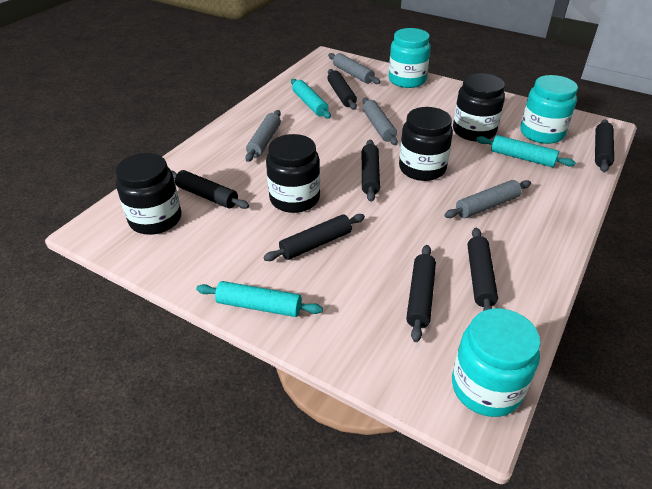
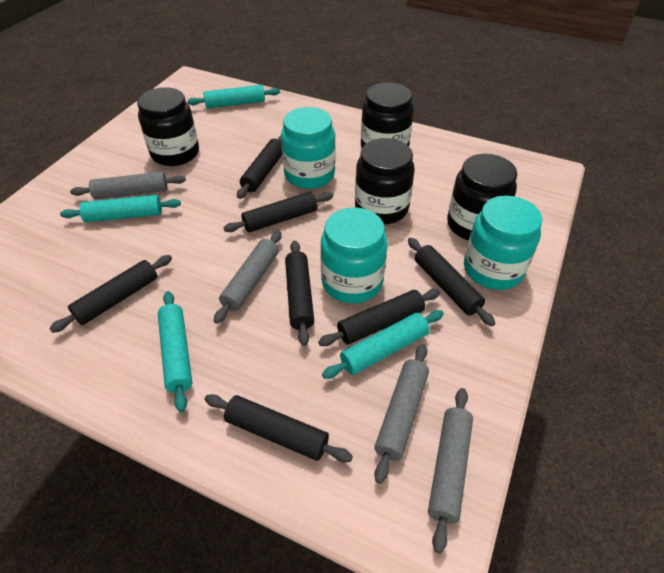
turquoise rolling pin: 3 -> 4

